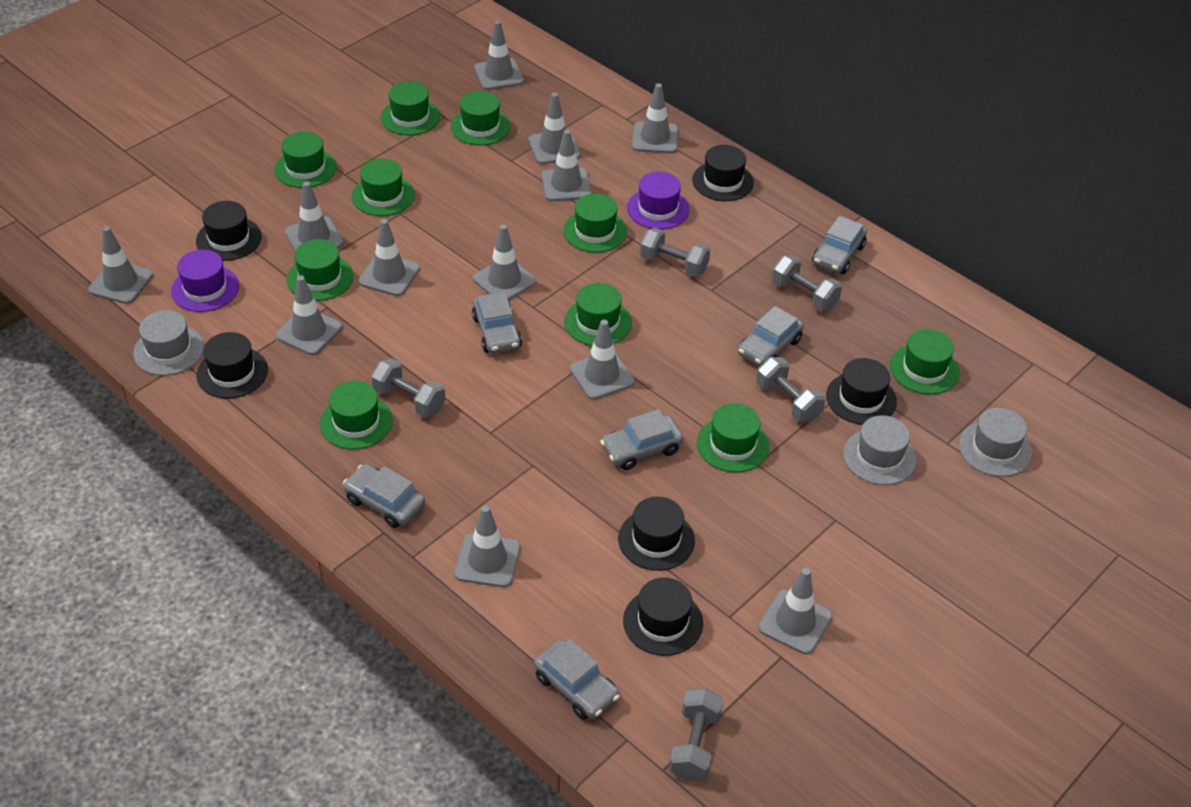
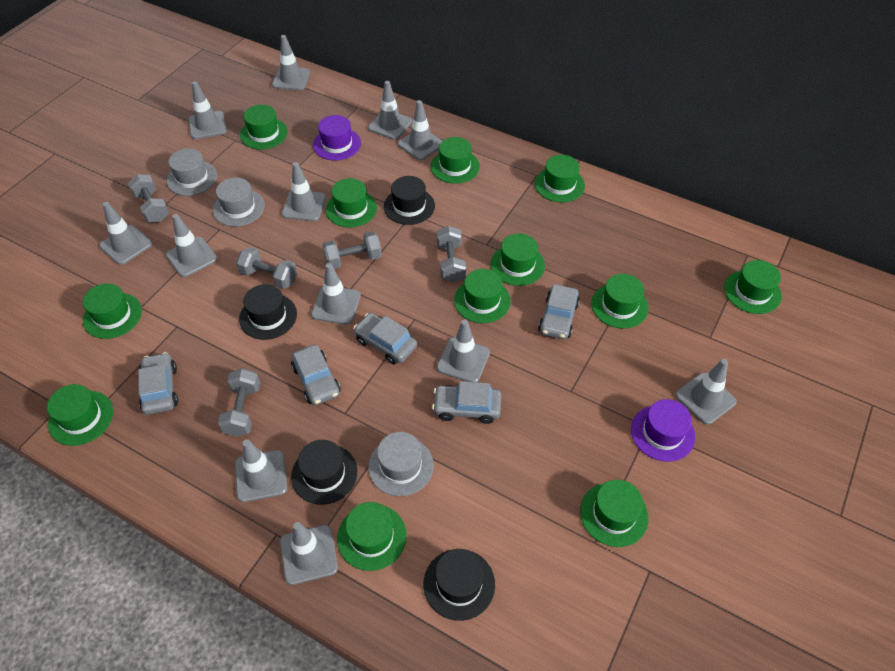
black hat: 6 -> 4
green hat: 10 -> 12
grey car: 6 -> 5

